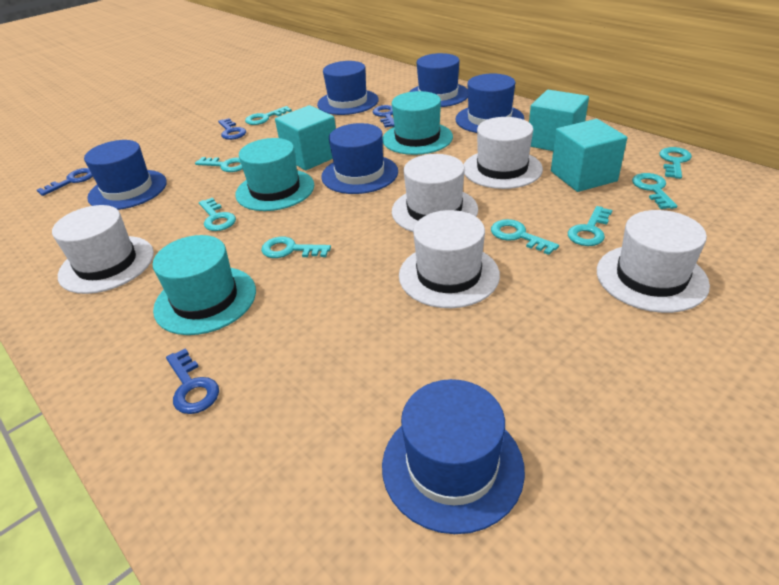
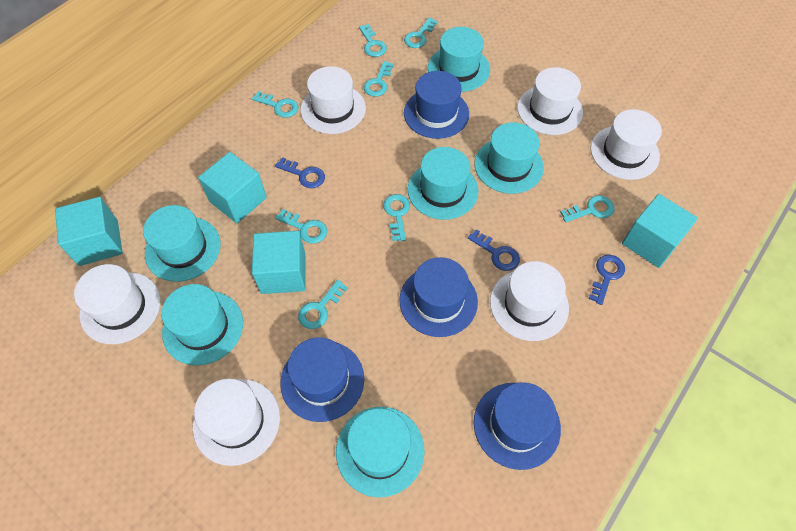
blue hat: 6 -> 4
blue key: 4 -> 3
turquoise cube: 3 -> 4
turquoise hat: 3 -> 6
white hat: 5 -> 6

